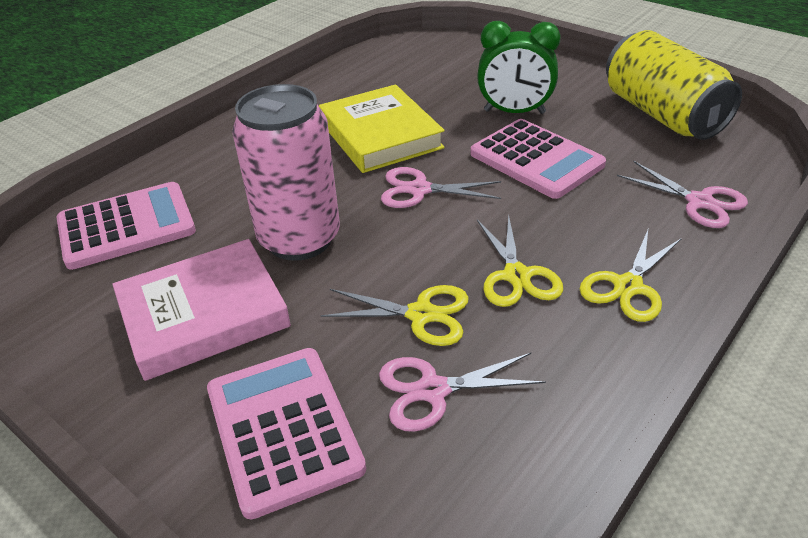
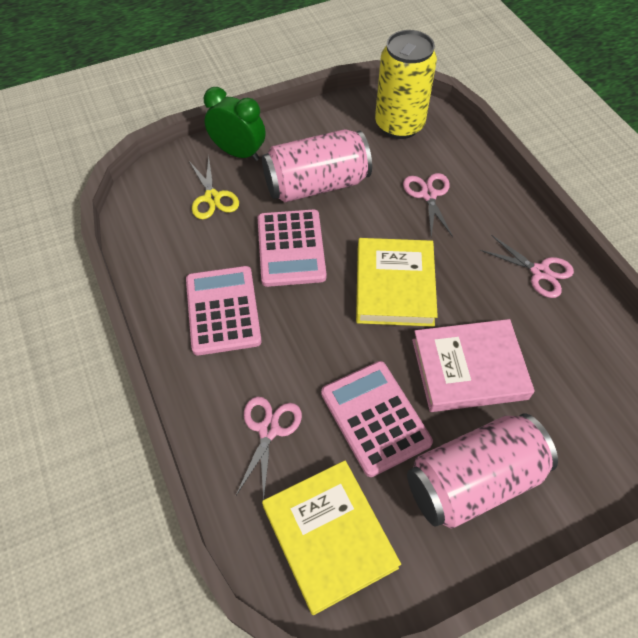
pink can: 1 -> 2
yellow book: 1 -> 2
yellow scissors: 3 -> 1

